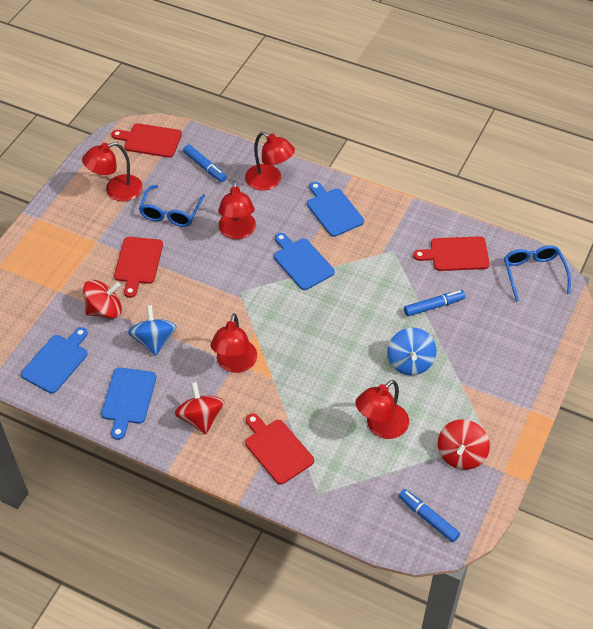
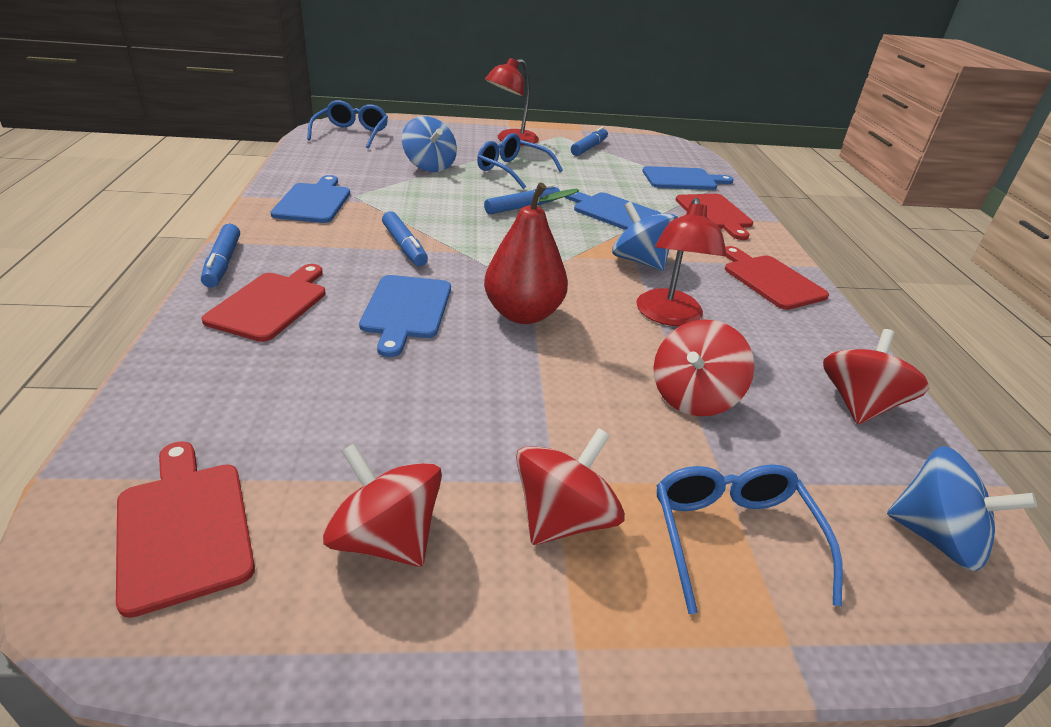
blue glasses: 2 -> 3
blue marker: 3 -> 4
blue spinning top: 2 -> 3
red lamp: 5 -> 2
red pear: 0 -> 1
red spinning top: 3 -> 4

